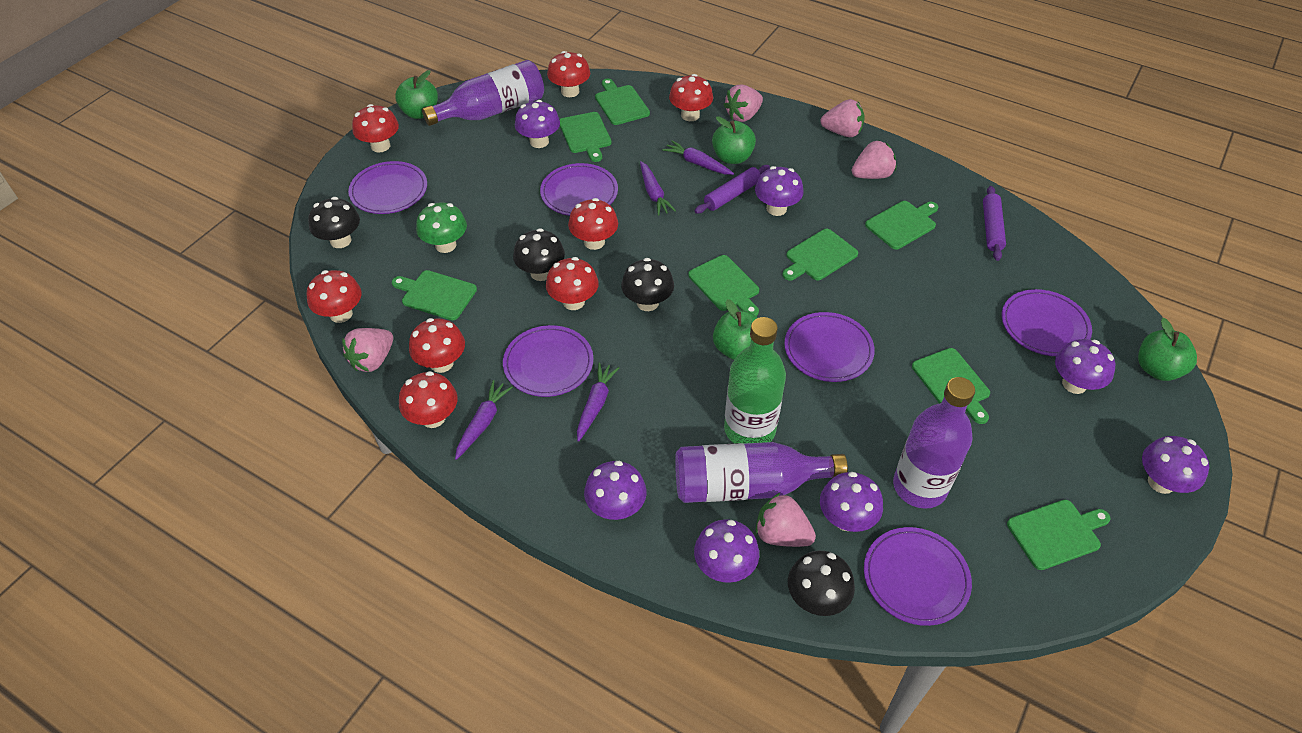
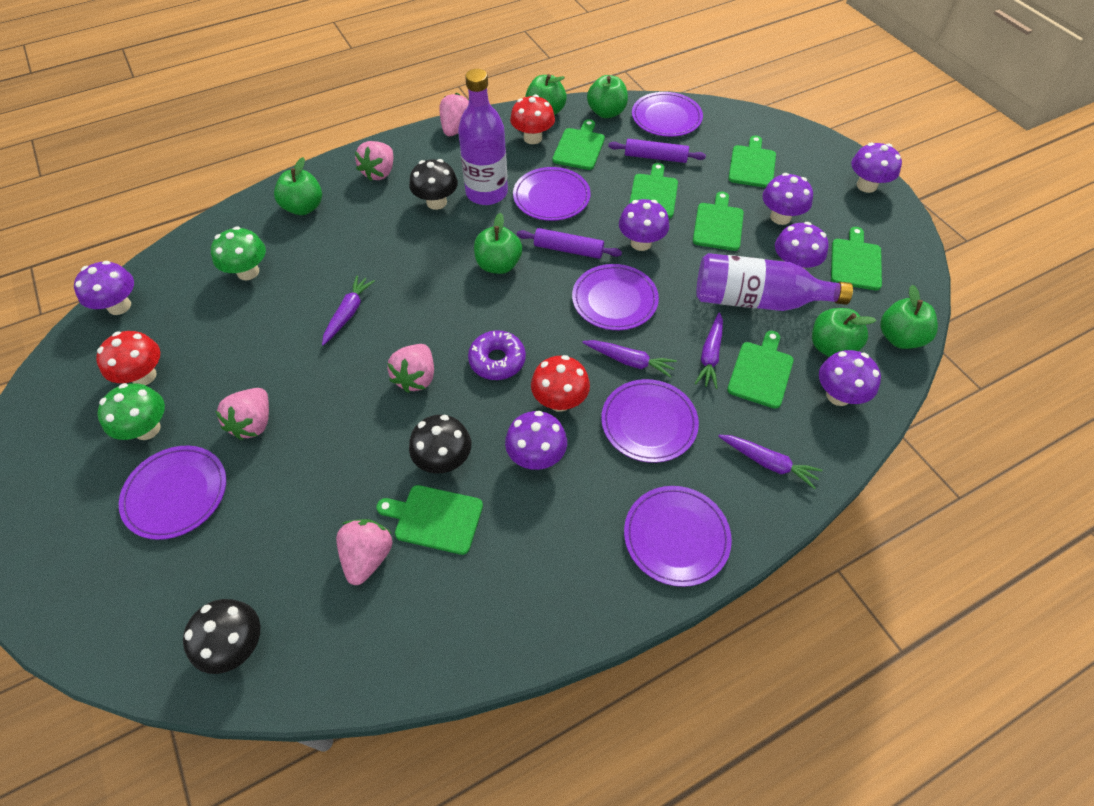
black mushroom: 4 -> 3
green apple: 4 -> 6
green bottle: 1 -> 0
green cutting board: 8 -> 7
green mushroom: 1 -> 2
purple bottle: 3 -> 2
purple donut: 0 -> 1
red mushroom: 8 -> 3

